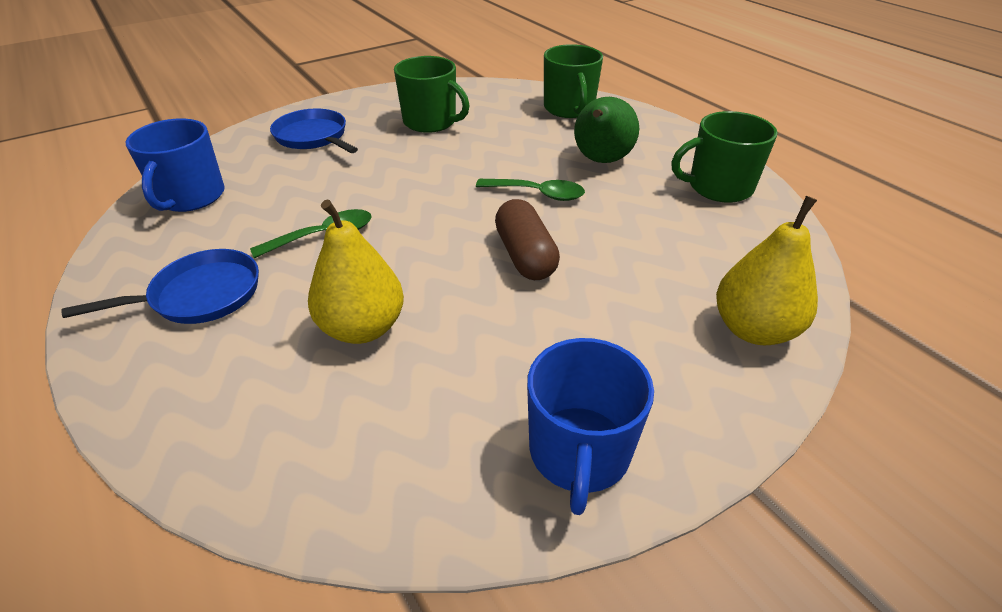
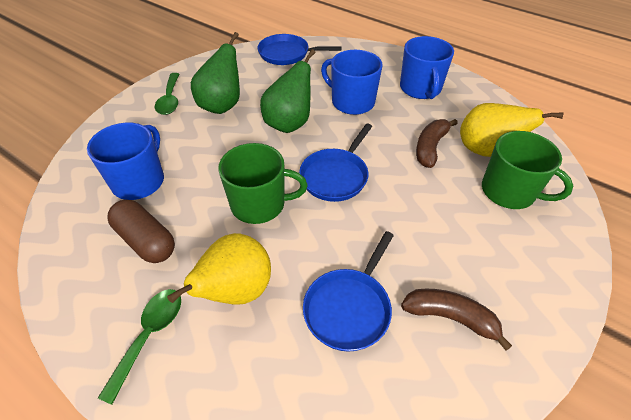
blue mug: 2 -> 3
blue pan: 2 -> 3
brown banana: 0 -> 2
green mug: 3 -> 2
green pear: 1 -> 2

